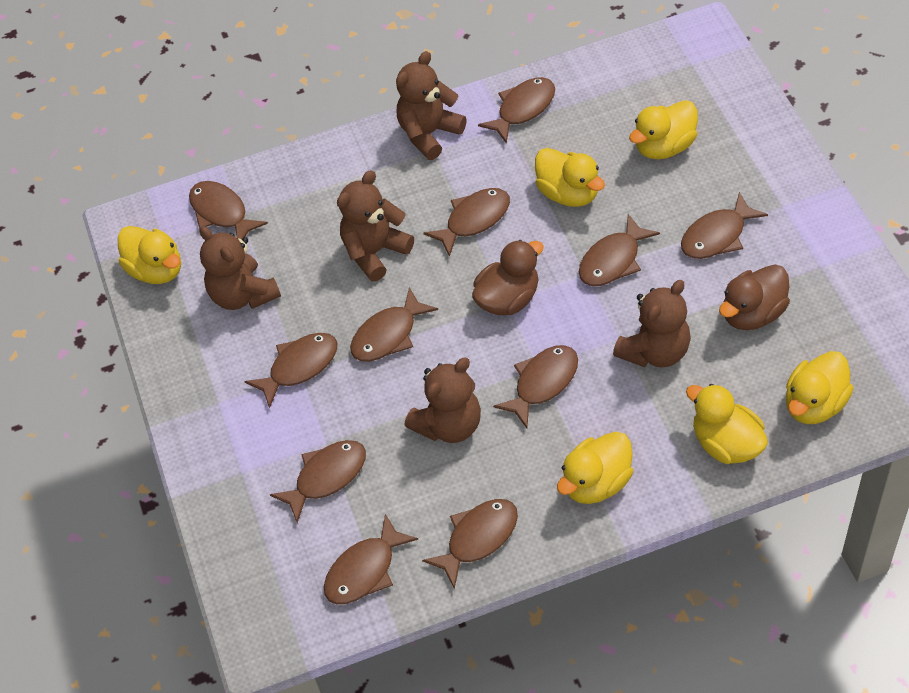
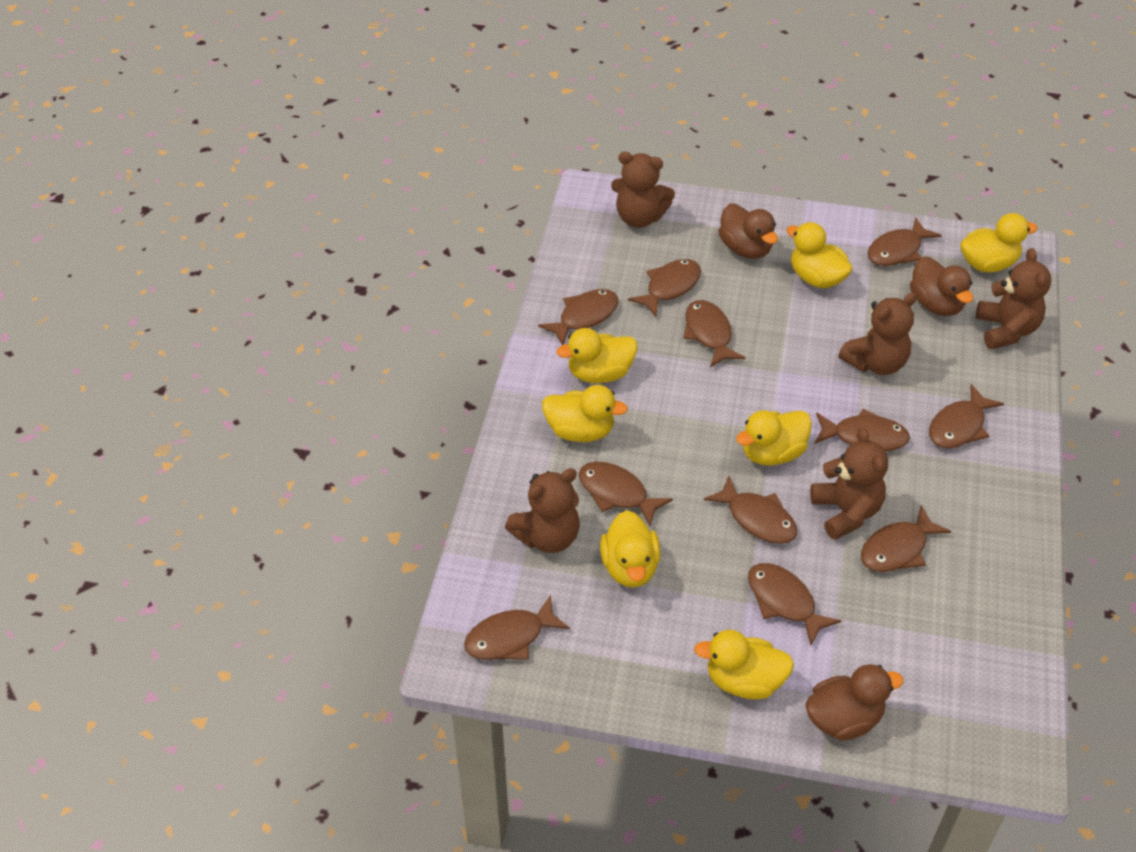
brown duck: 2 -> 3
yellow duck: 6 -> 7

